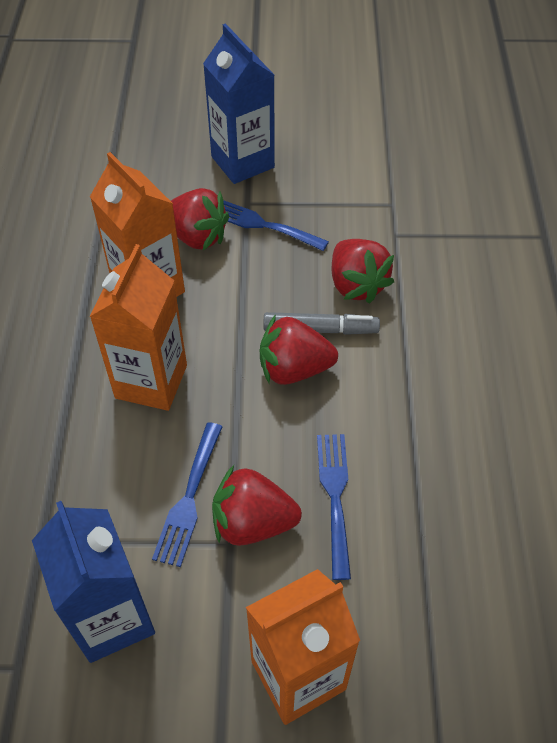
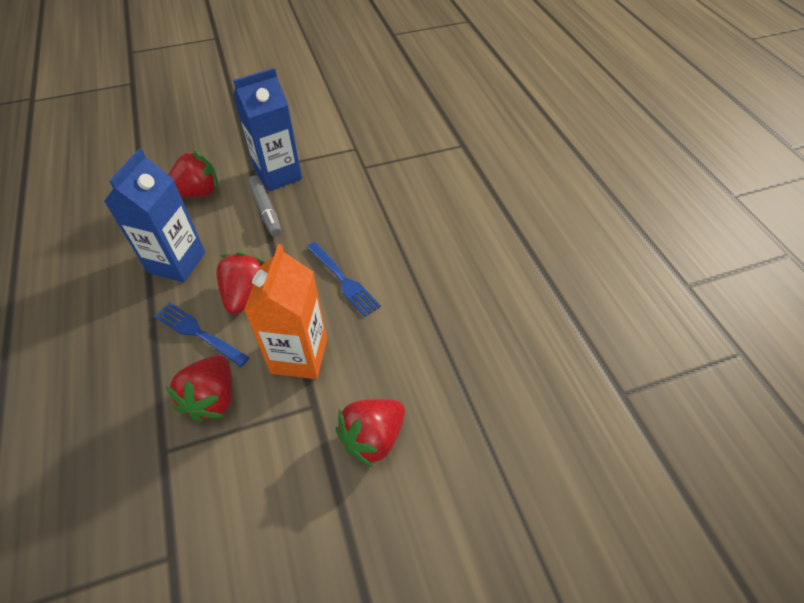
blue fork: 3 -> 2
orange carton: 3 -> 1

